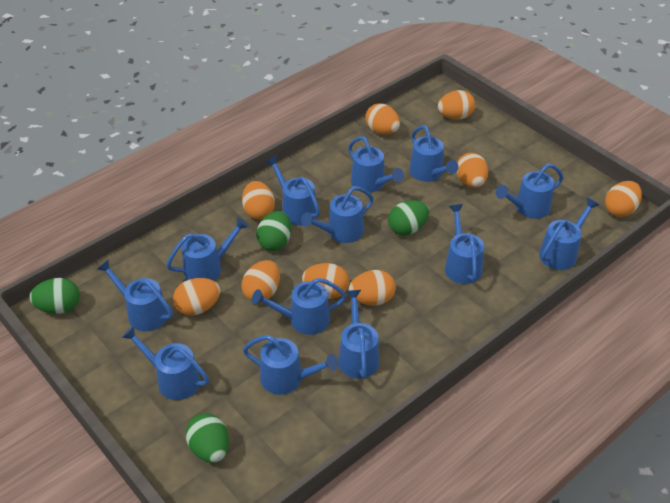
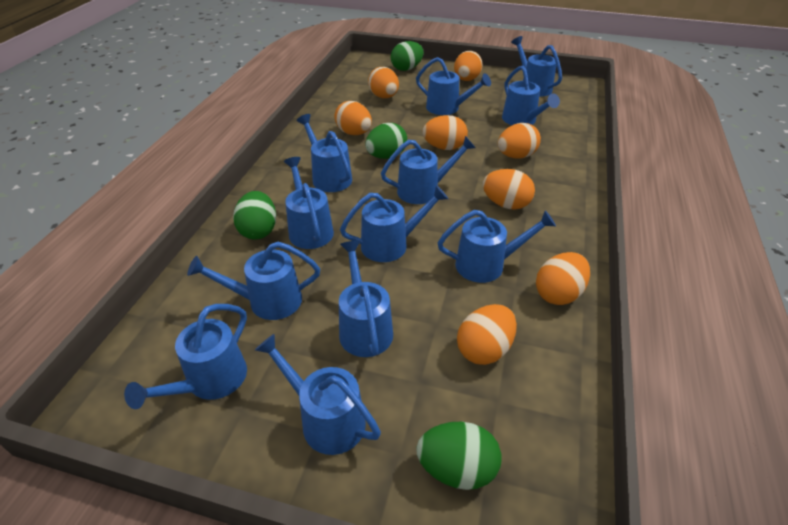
blue watering can: 13 -> 12
orange egg: 9 -> 8

